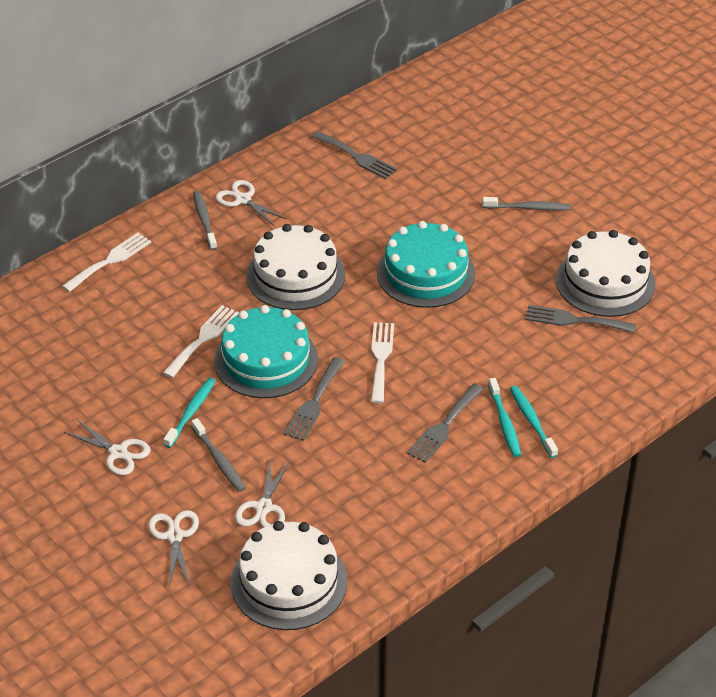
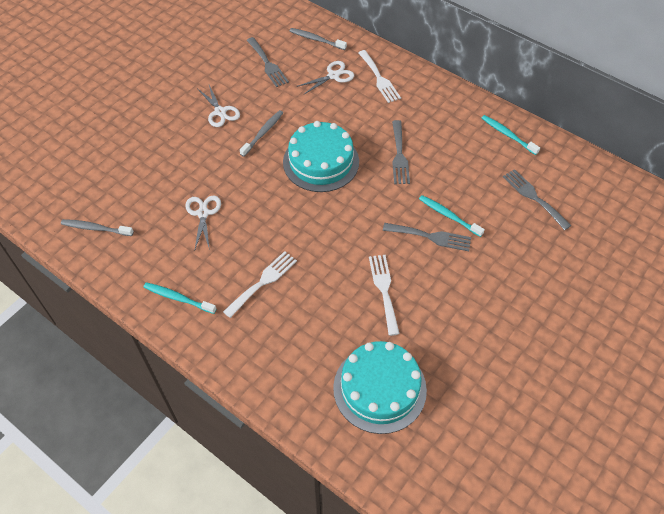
white cake: 3 -> 0
white scissors: 4 -> 3

